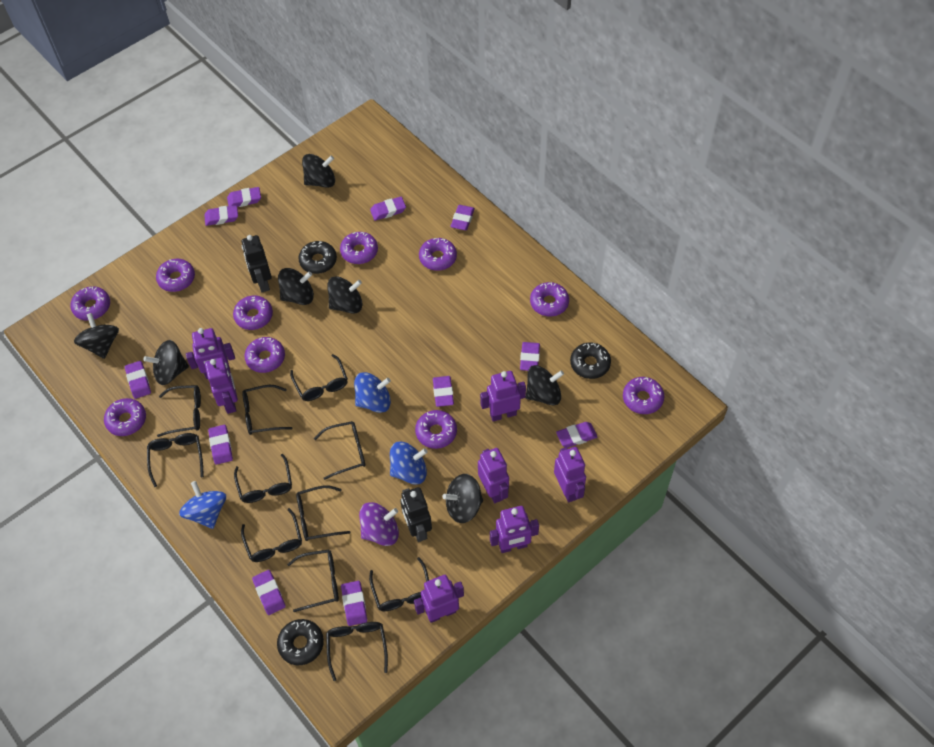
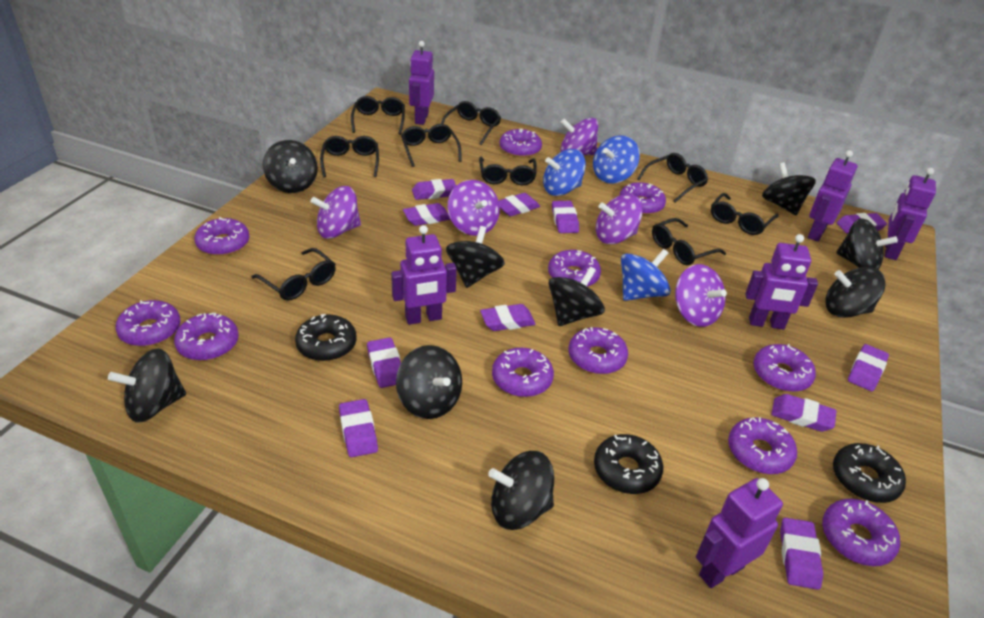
black glasses: 11 -> 9
black robot: 2 -> 0
black spinning top: 7 -> 9
purple donut: 10 -> 11
purple robot: 7 -> 6
purple spinning top: 1 -> 5

